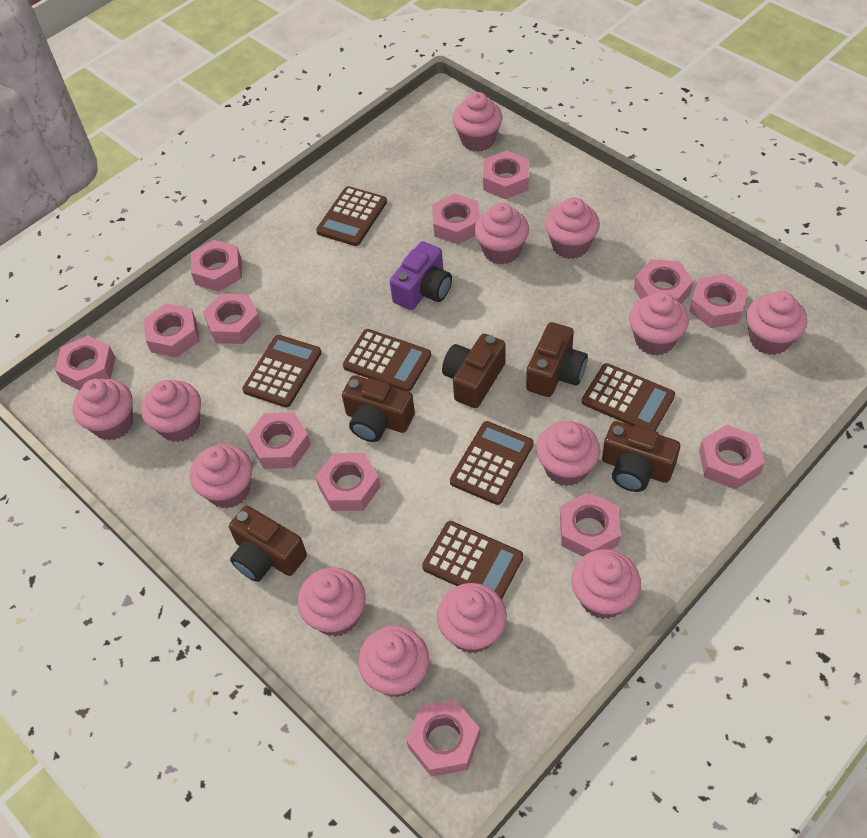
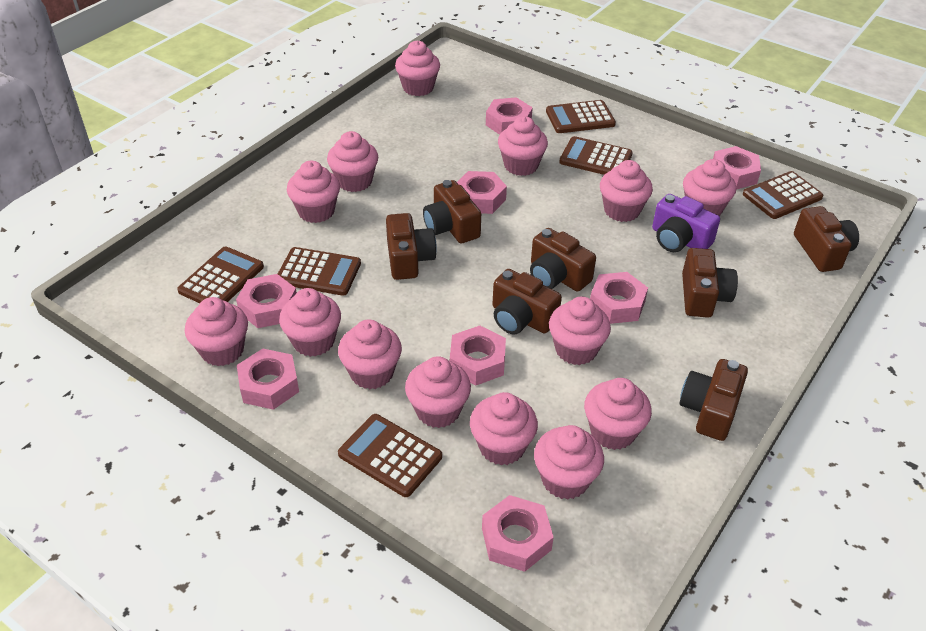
brown camera: 5 -> 7
pink cupcake: 13 -> 14
pink nut: 13 -> 8

